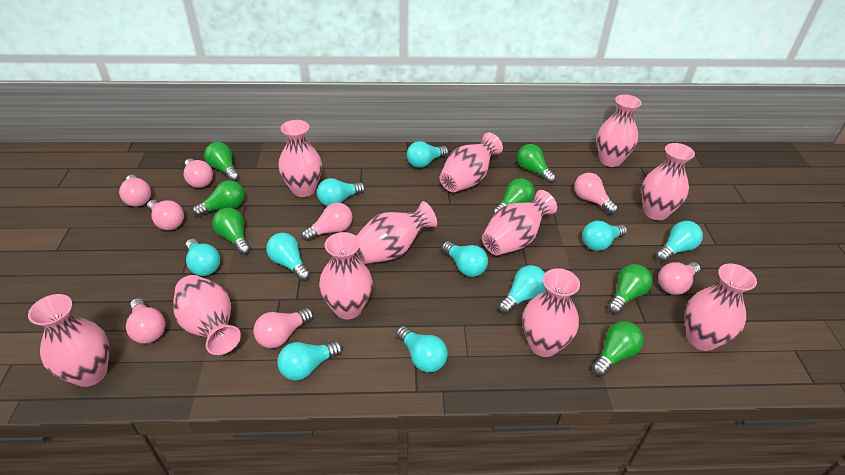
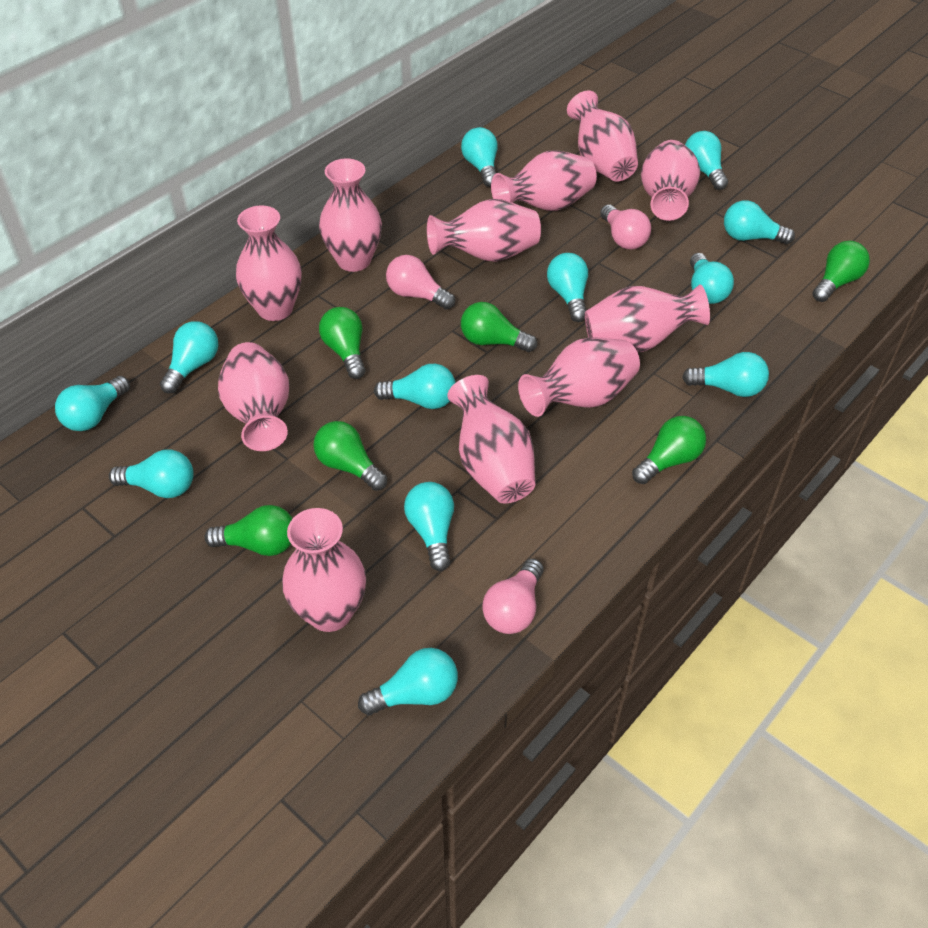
green light bulb: 7 -> 6
pink light bulb: 8 -> 3
turquoise light bulb: 10 -> 12

